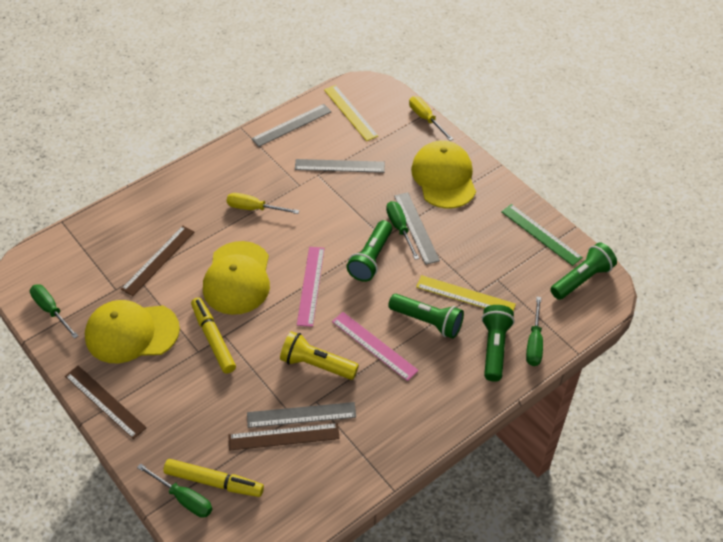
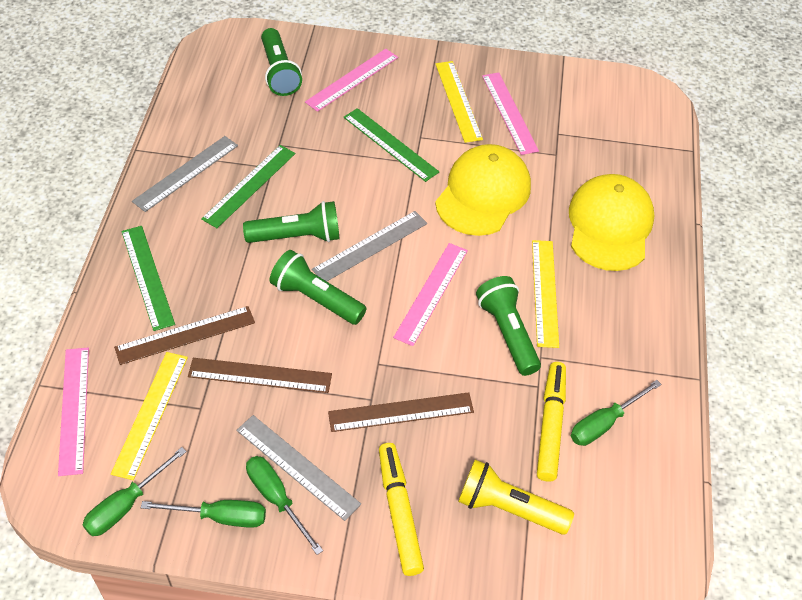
green ruler: 1 -> 3
grey ruler: 4 -> 3
pink ruler: 2 -> 4
yellow cap: 3 -> 2
yellow ruler: 2 -> 3
yellow screwdriver: 2 -> 0

